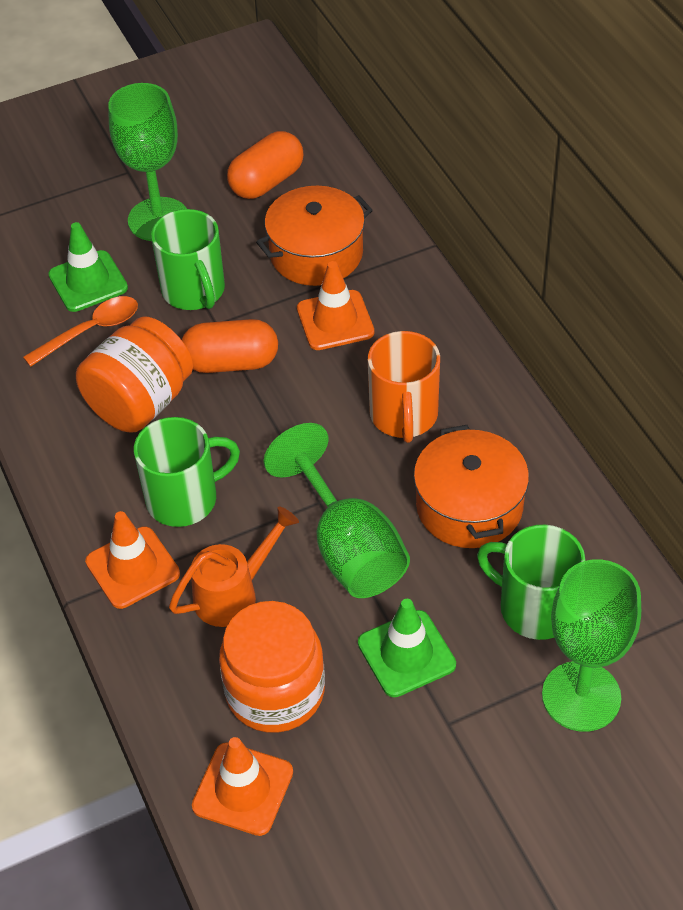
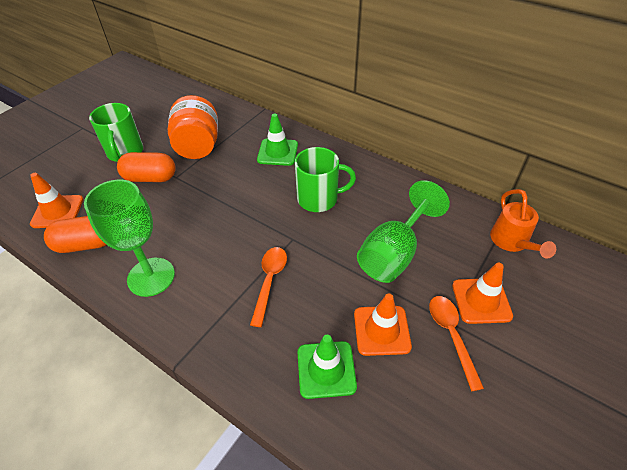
green goblet: 3 -> 2
green mug: 3 -> 2
orange jar: 2 -> 1
orange mug: 1 -> 0
orange pot: 2 -> 0
orange spoon: 1 -> 2

